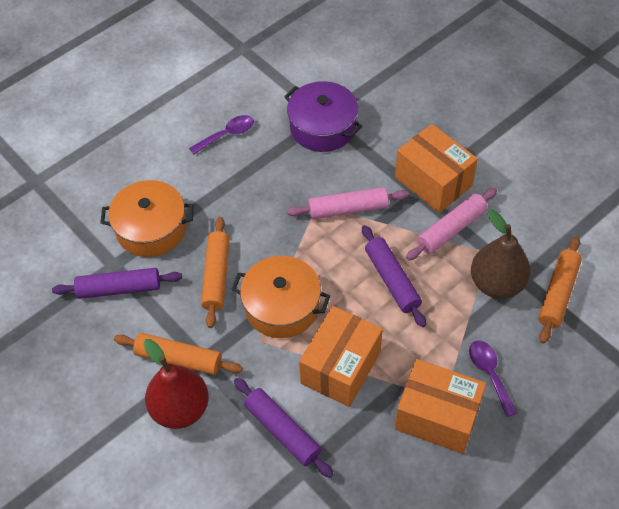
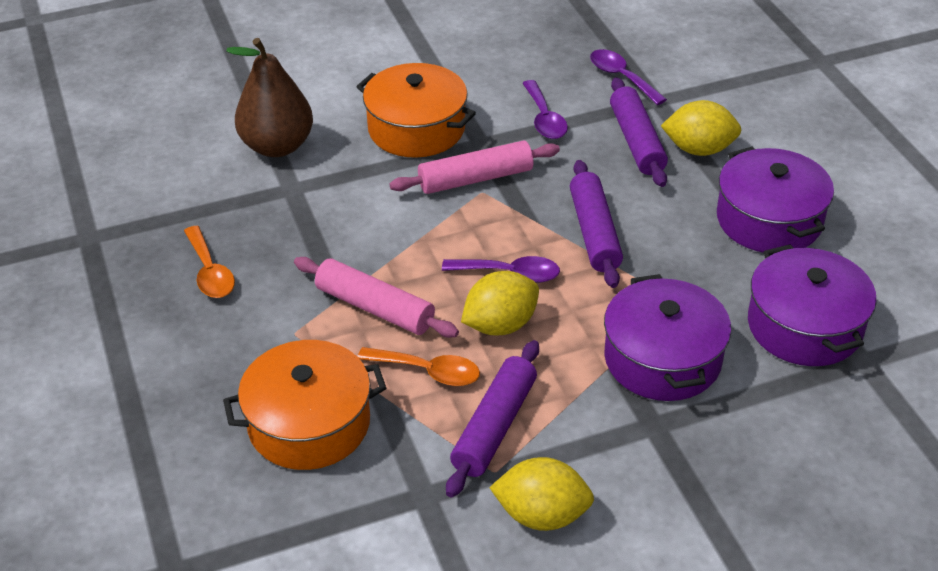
orange box: 3 -> 0
orange rolling pin: 3 -> 0
orange spoon: 0 -> 2
purple pot: 1 -> 3
purple spoon: 2 -> 3
red pear: 1 -> 0
yellow lemon: 0 -> 3

